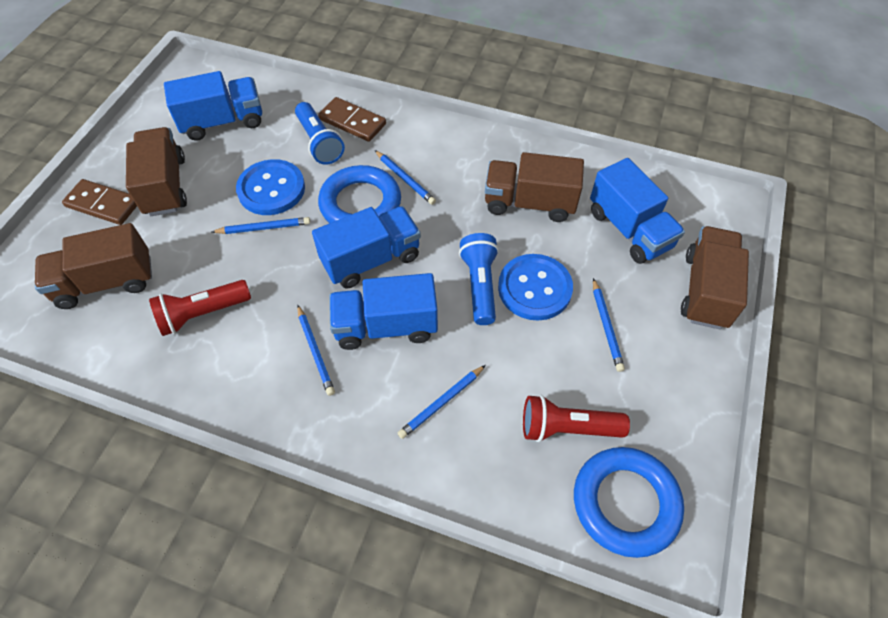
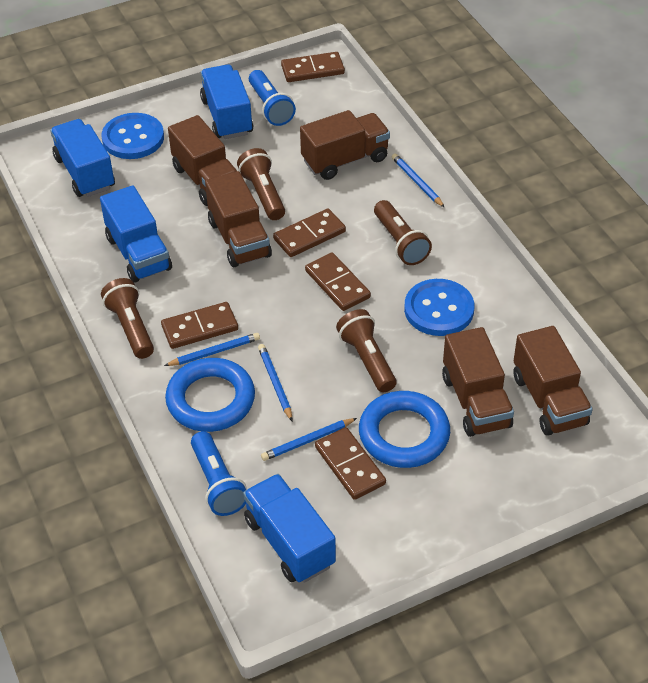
blue pencil: 5 -> 4
brown domino: 2 -> 5
brown flashlight: 0 -> 4
brown truck: 4 -> 5
red flashlight: 2 -> 0

